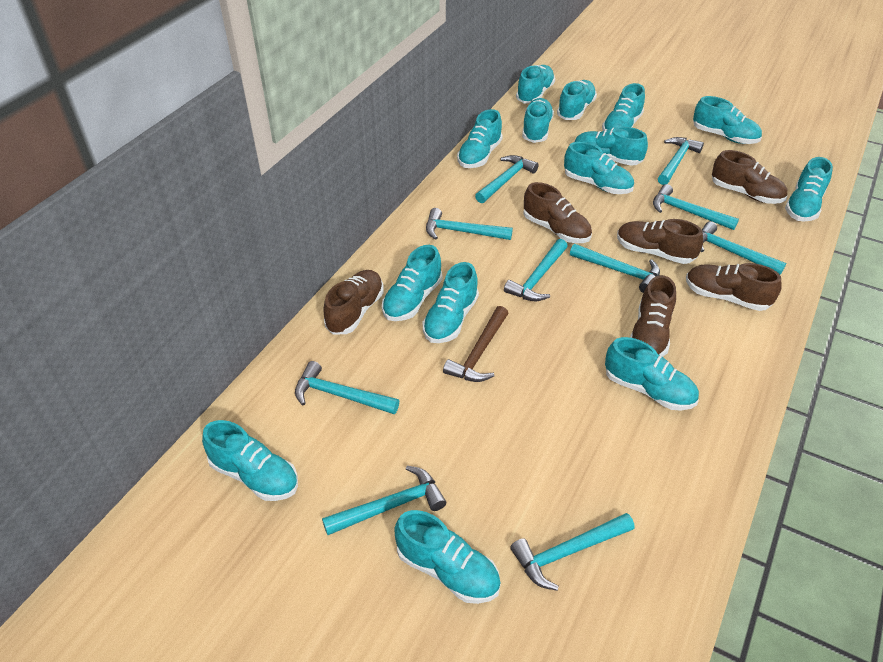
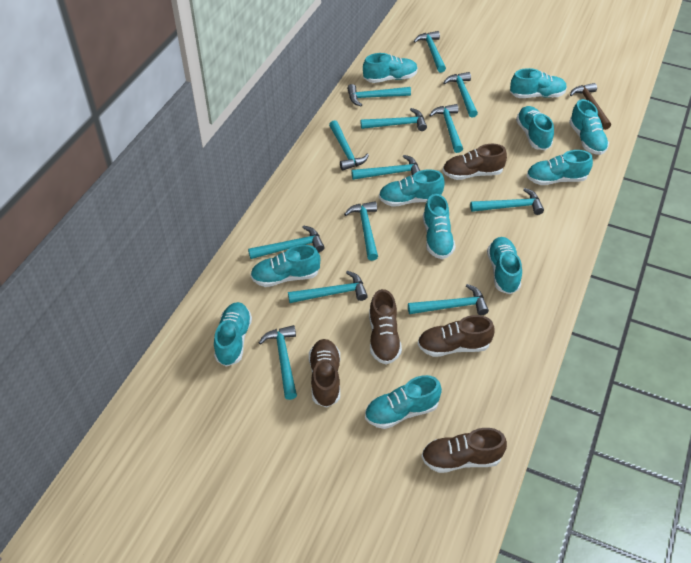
brown shoe: 6 -> 5
turquoise hammer: 10 -> 13
turquoise shoe: 14 -> 11

